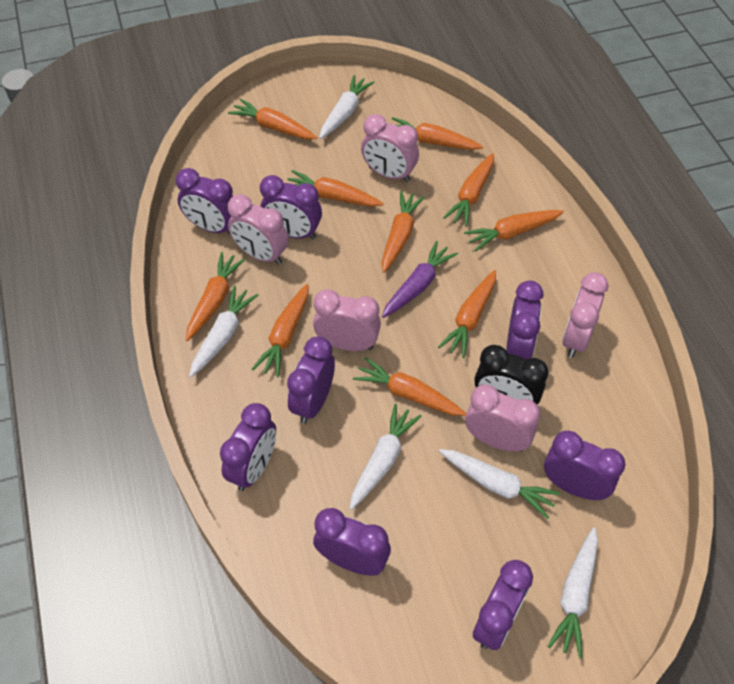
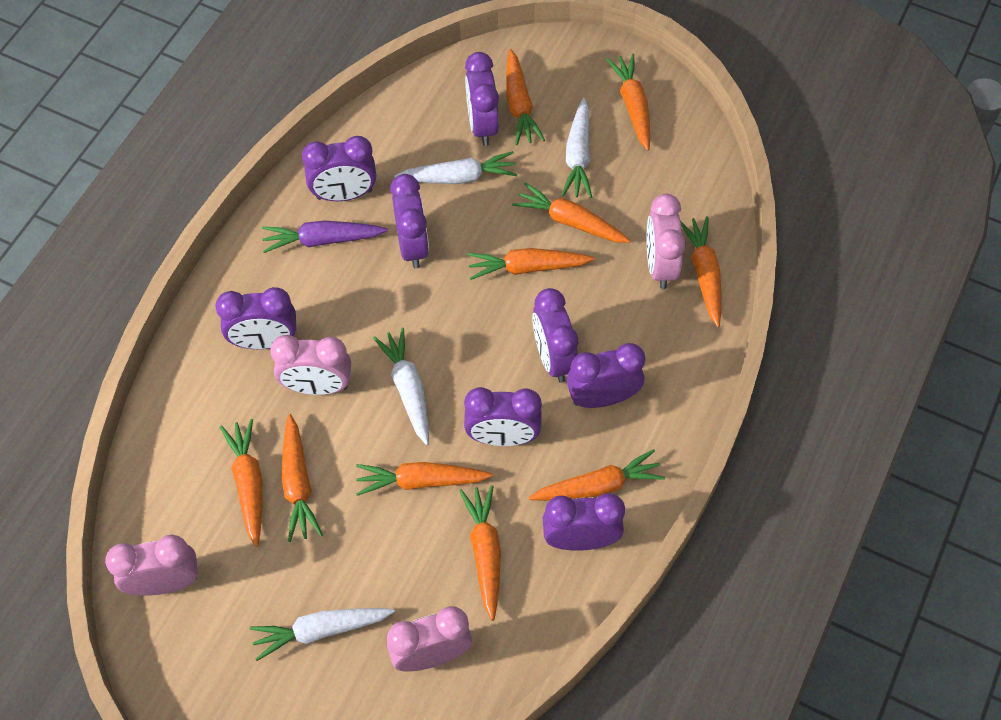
black clock: 1 -> 0
pink clock: 5 -> 4
white carrot: 5 -> 4

